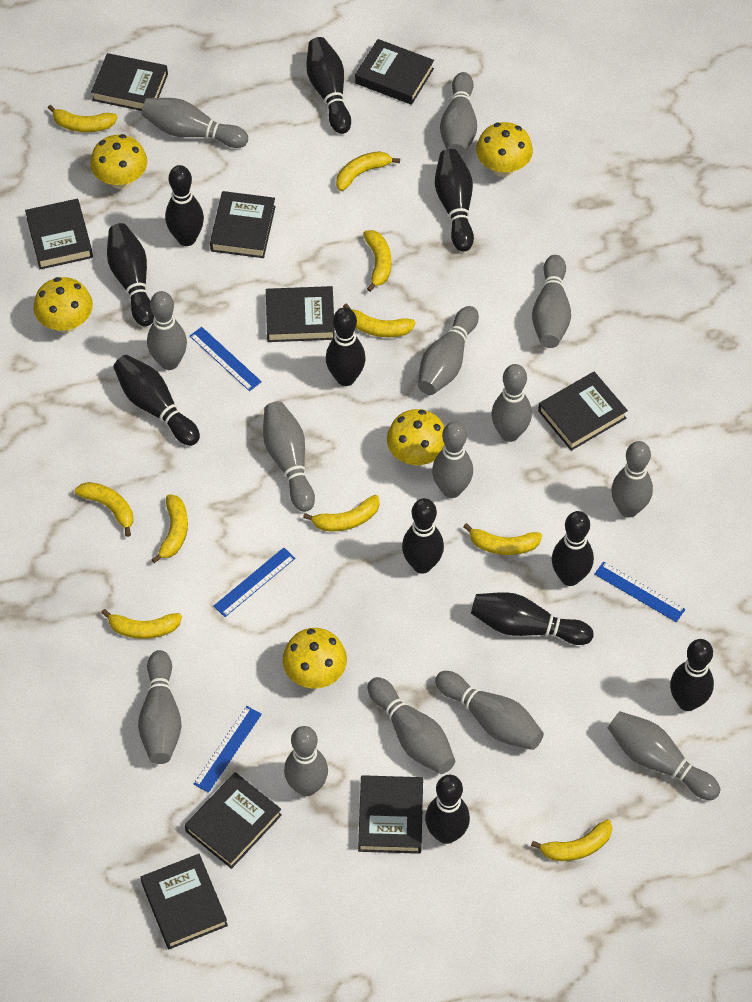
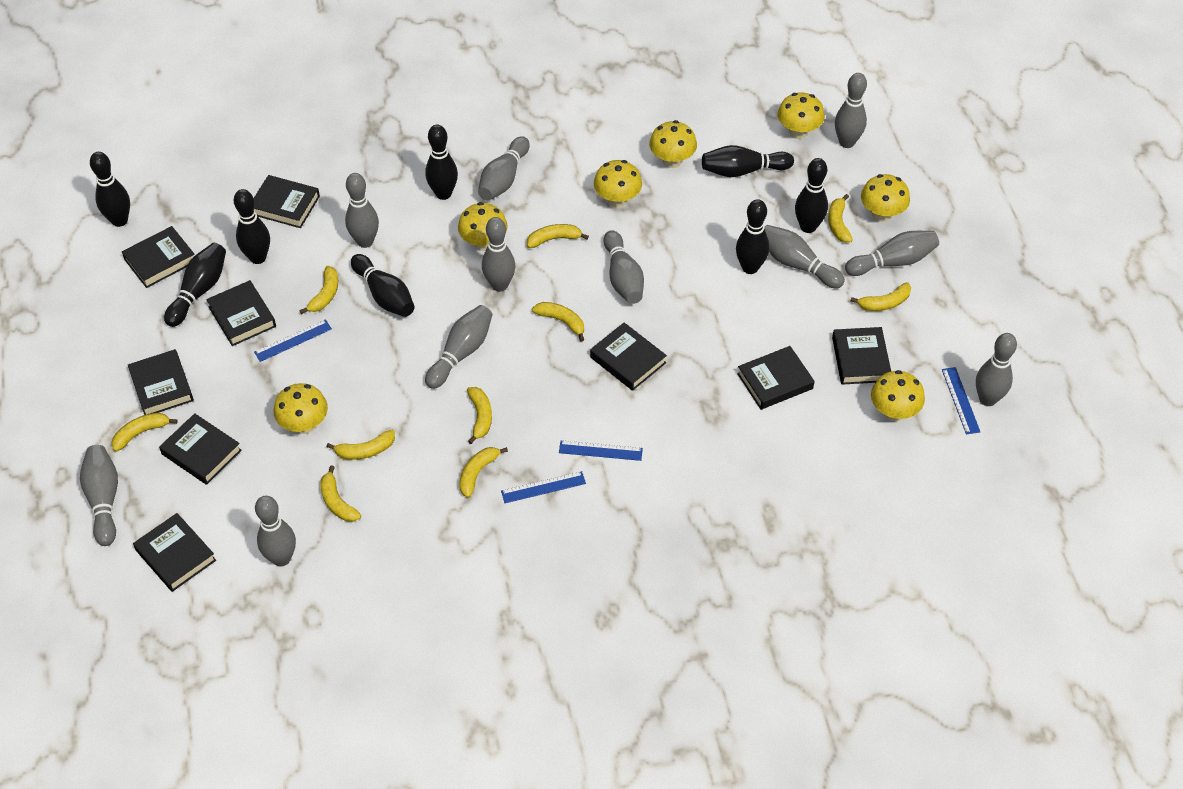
black bowling pin: 11 -> 8
grey bowling pin: 14 -> 11
yellow mushroom: 5 -> 7

